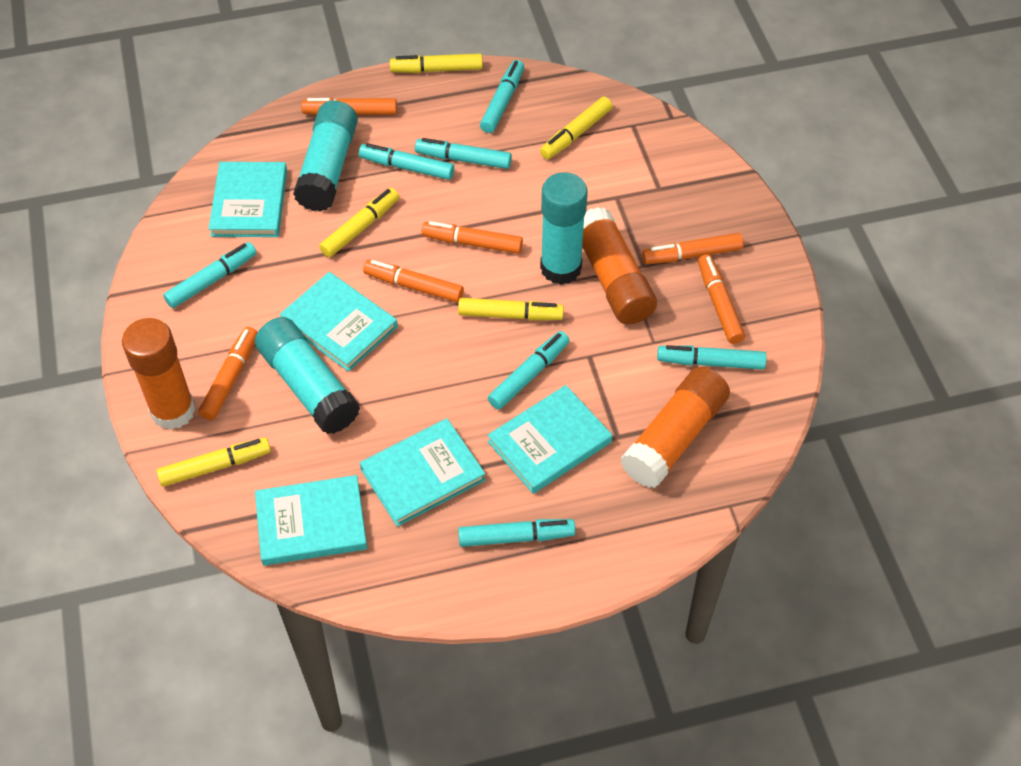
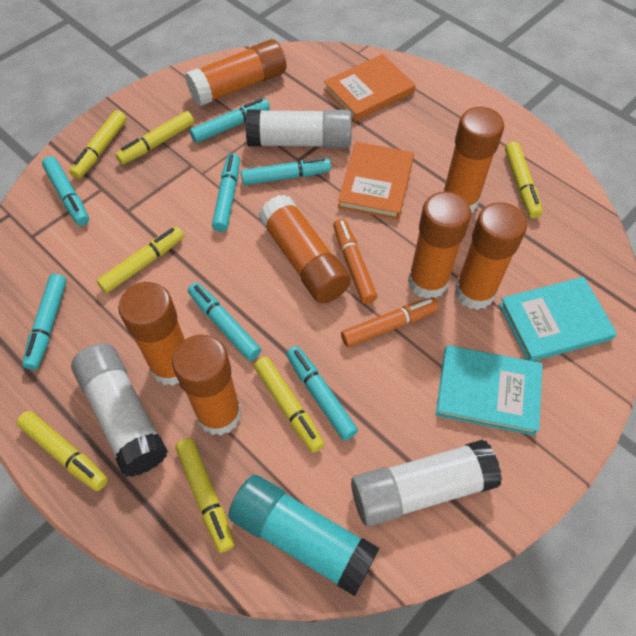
orange book: 0 -> 2
orange glue stick: 3 -> 7
orange marker: 6 -> 2
turquoise book: 5 -> 2
turquoise glue stick: 3 -> 1
white glue stick: 0 -> 3
yellow marker: 5 -> 7

